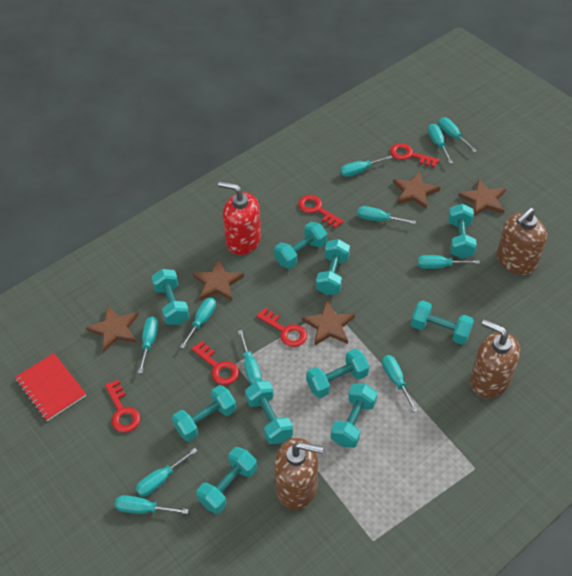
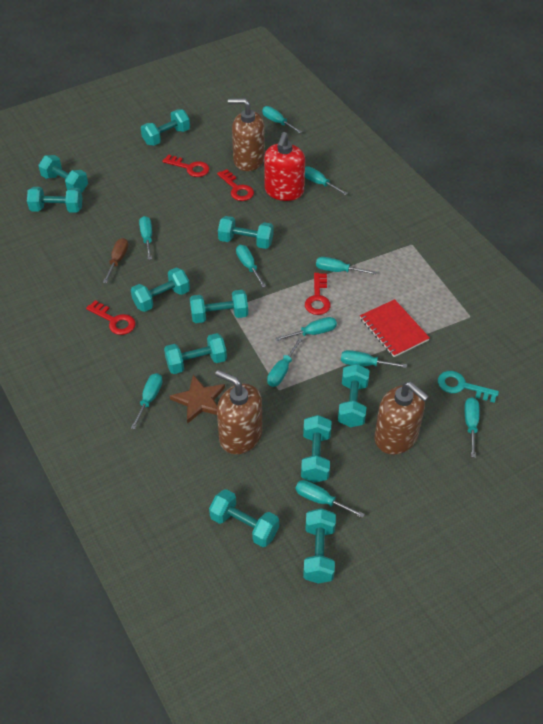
brown screwdriver: 0 -> 1
brown star: 5 -> 1
red key: 5 -> 4
turquoise dumbbell: 10 -> 11
turquoise key: 0 -> 1

